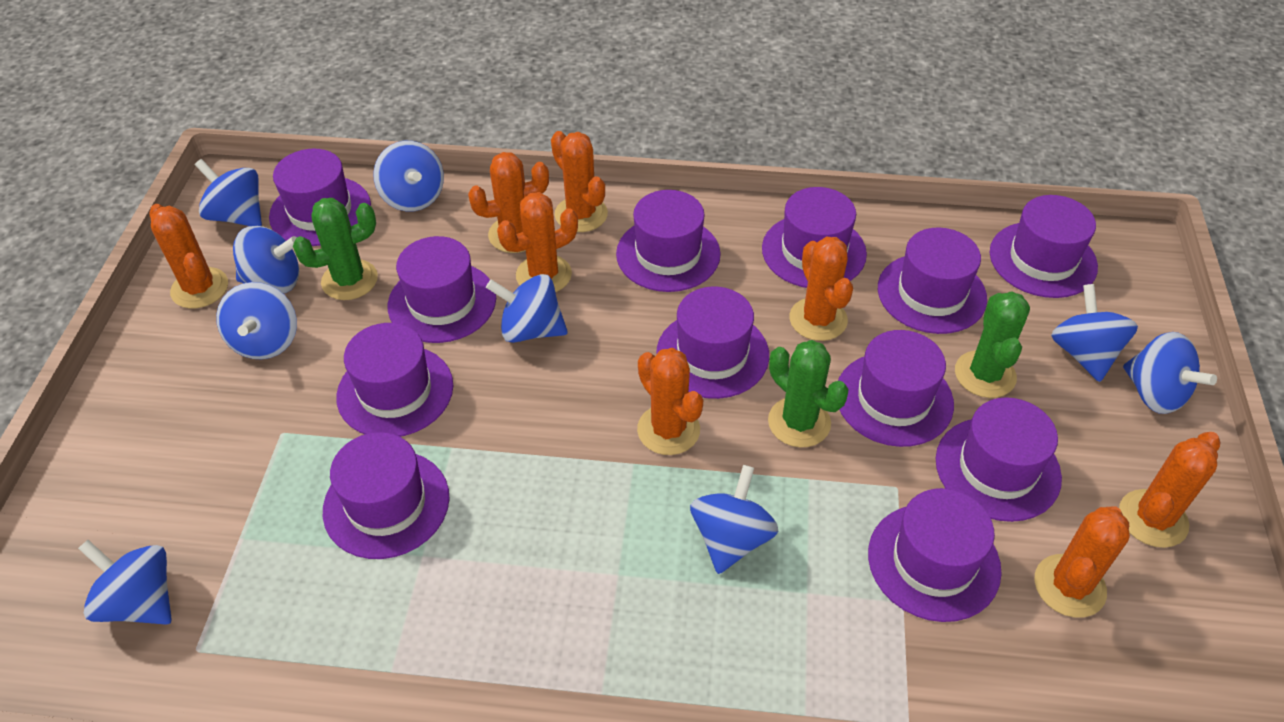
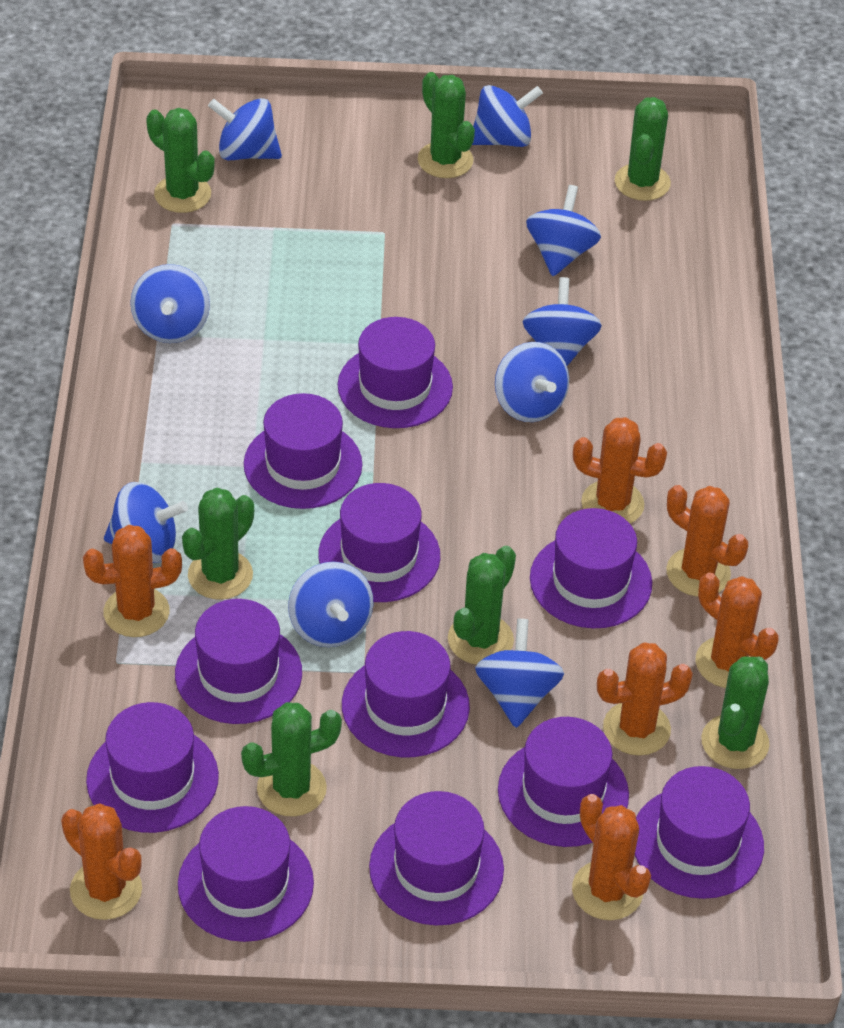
green cactus: 3 -> 7
orange cactus: 8 -> 7
purple hat: 12 -> 11

